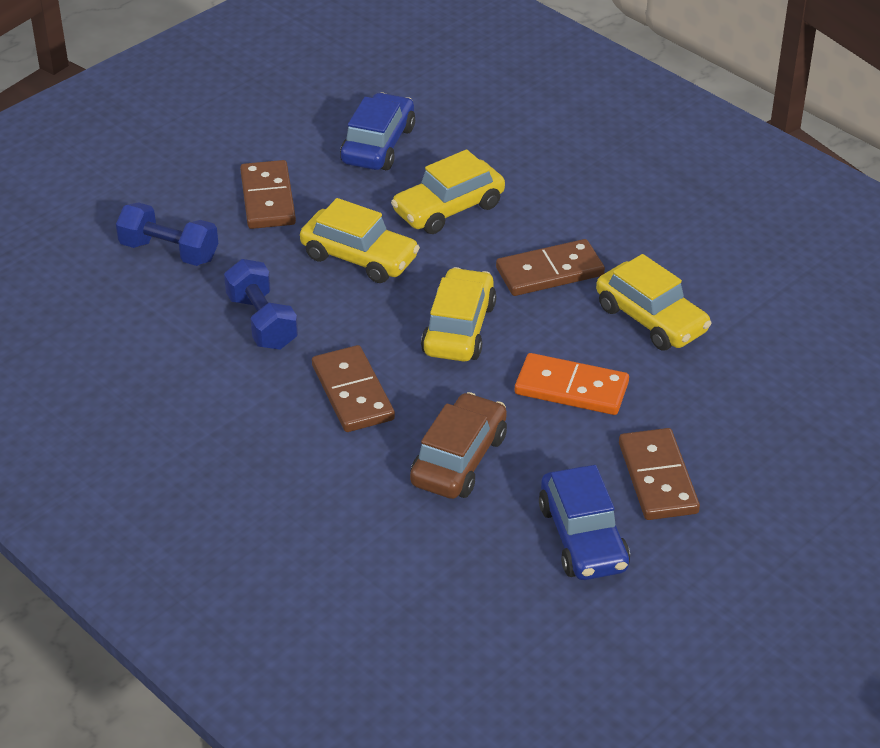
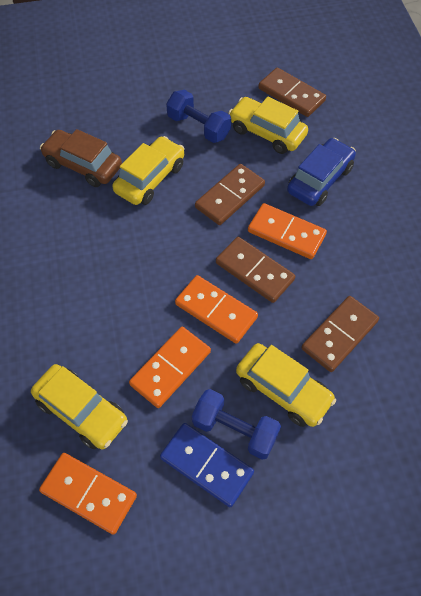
blue car: 2 -> 1
blue domino: 0 -> 1
orange domino: 1 -> 4

